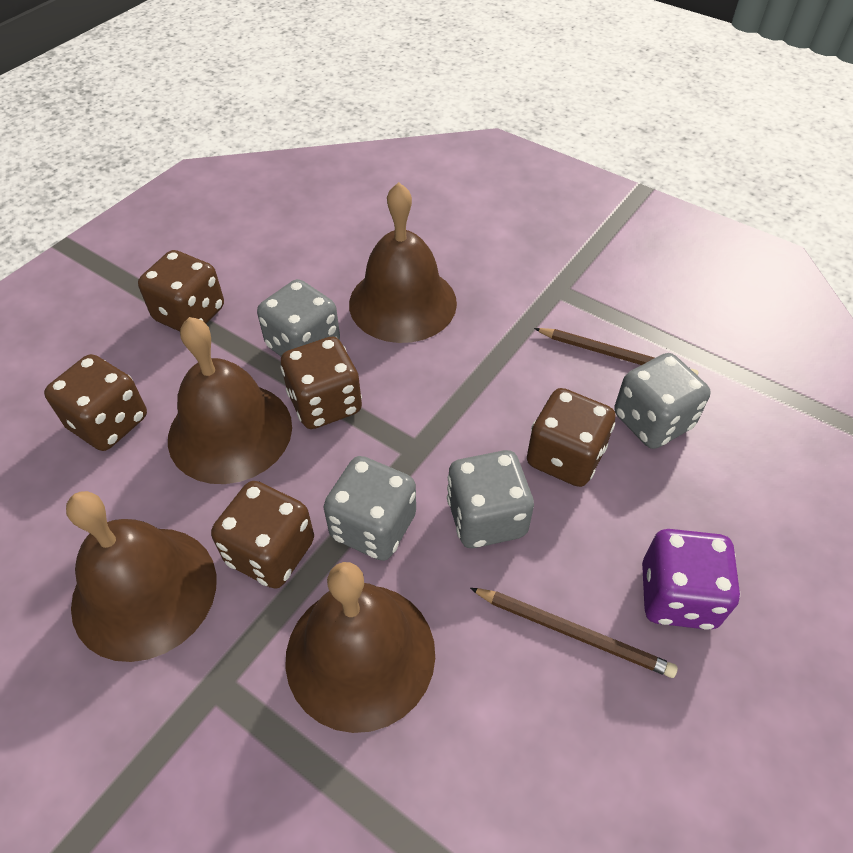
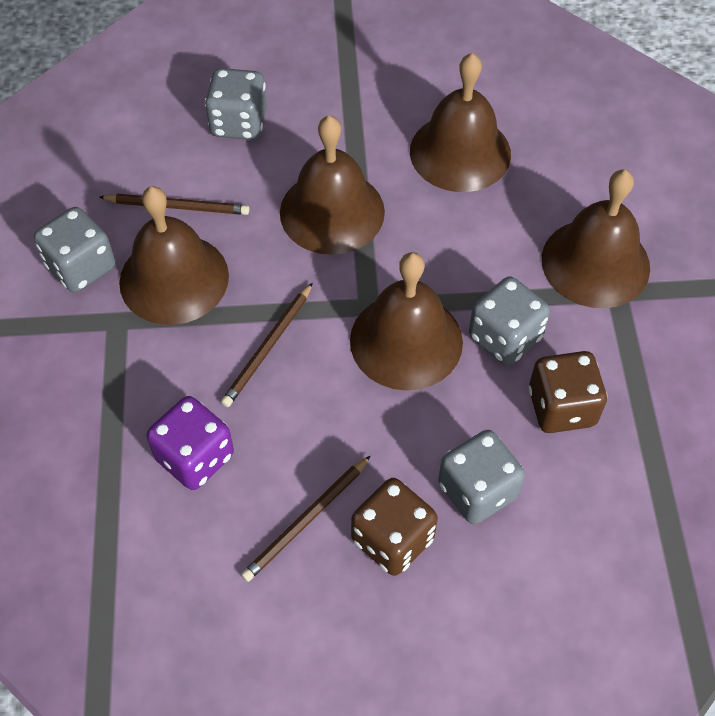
brown bell: 4 -> 5
brown dice: 5 -> 2
brown pencil: 2 -> 3

